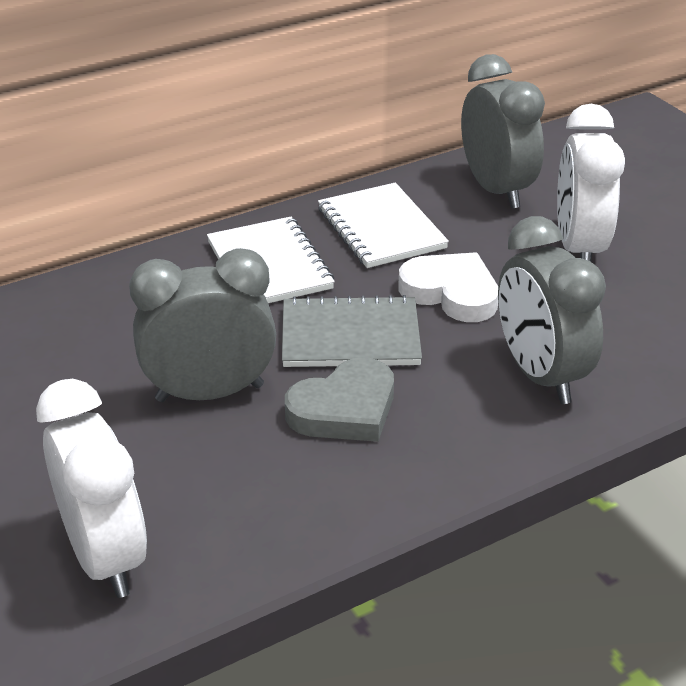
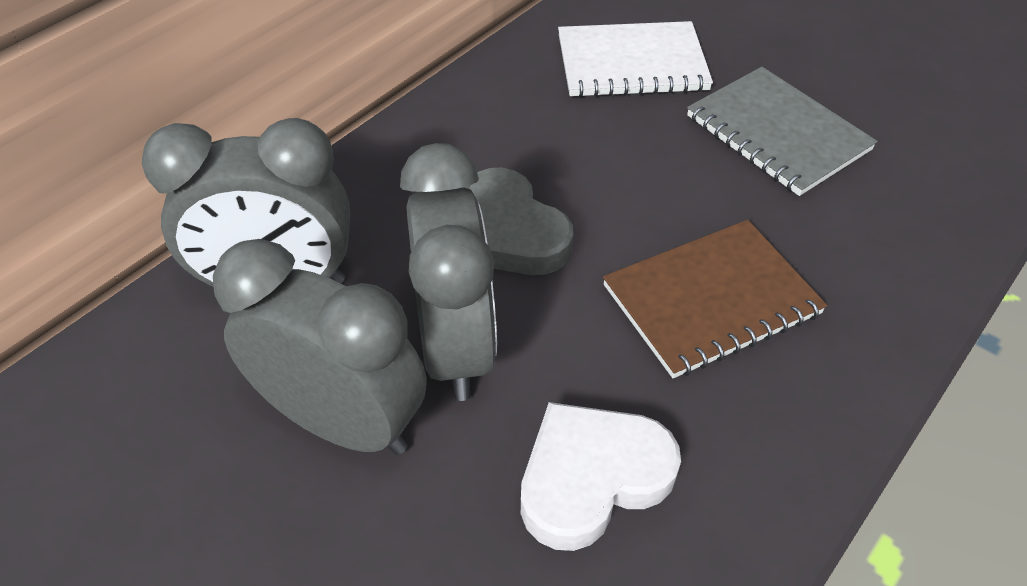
brown notebook: 0 -> 1
white clock: 2 -> 0
white notebook: 2 -> 1

